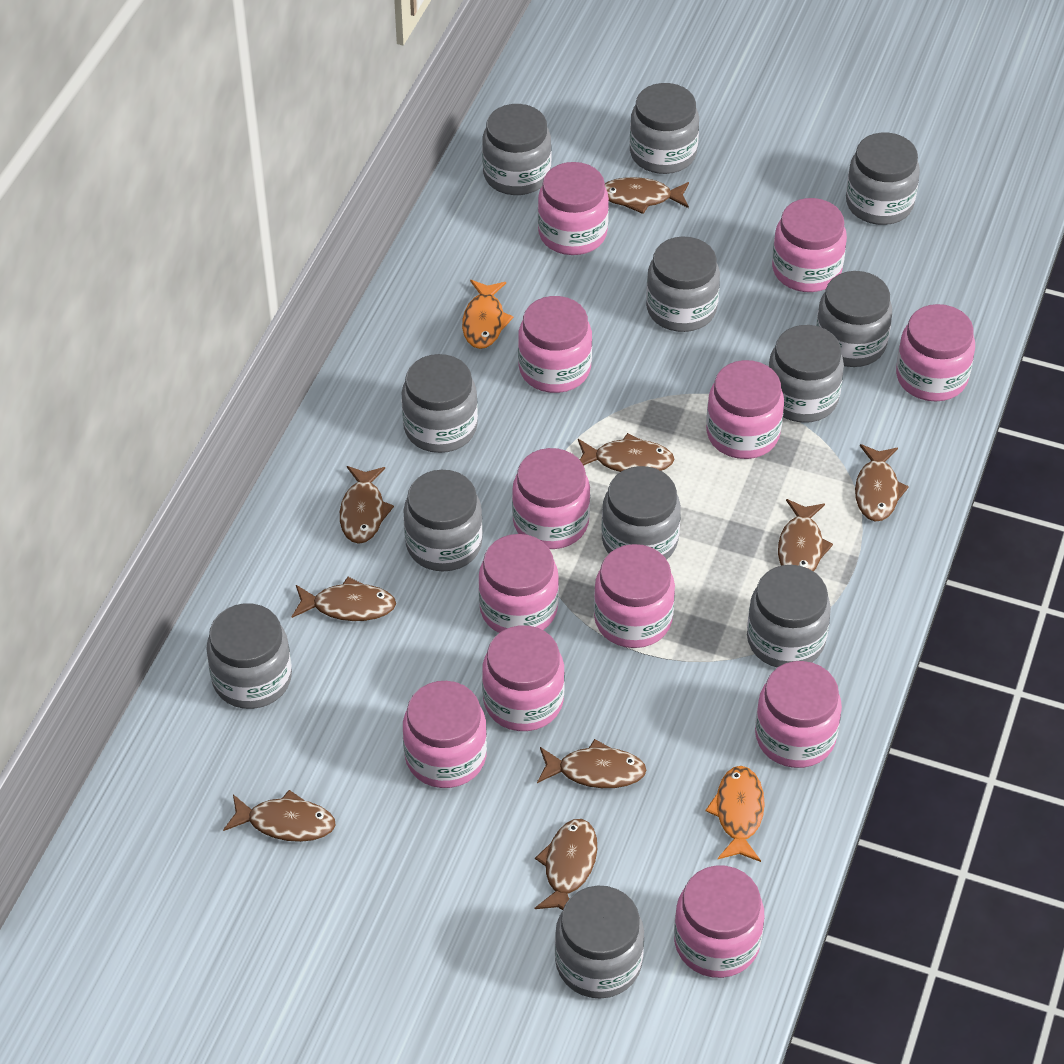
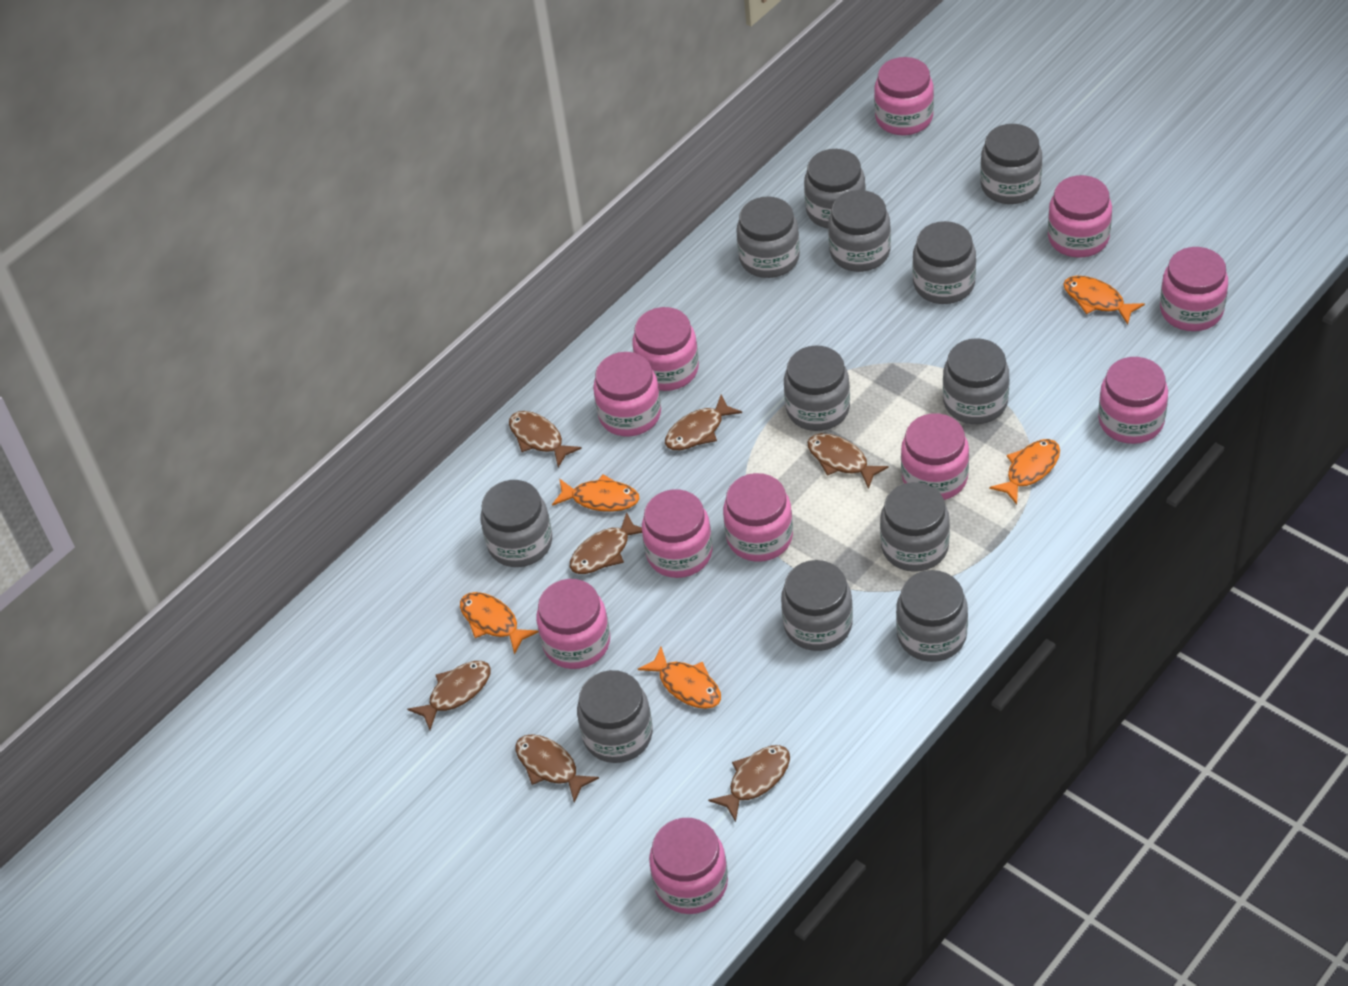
brown fish: 9 -> 7
orange fish: 2 -> 5
pink jar: 12 -> 11

